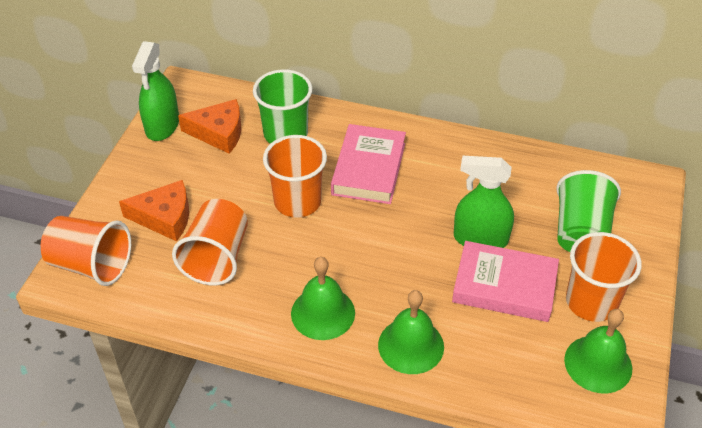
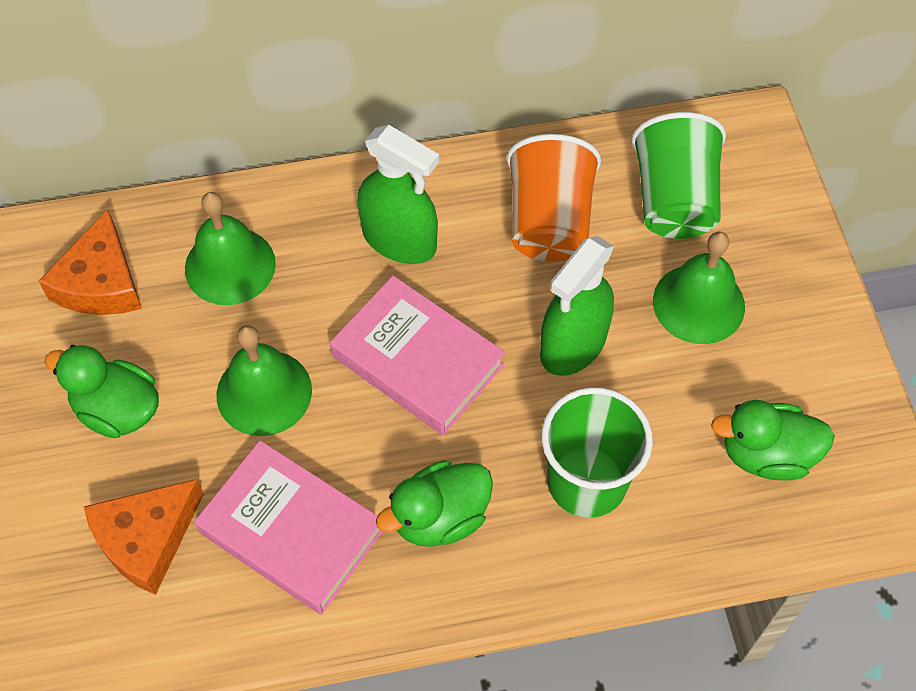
green duck: 0 -> 3
orange cup: 4 -> 1

